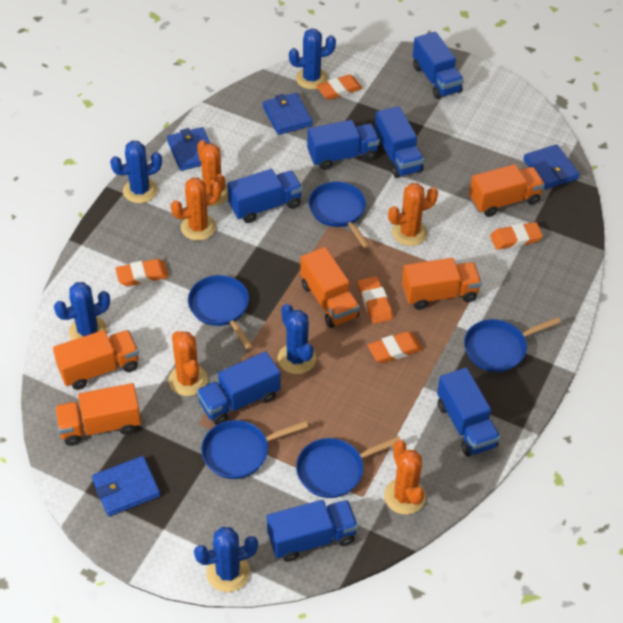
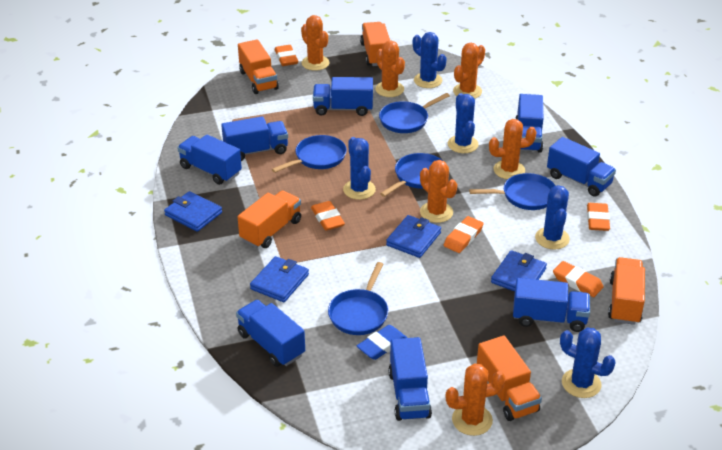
blue eraser: 0 -> 1
blue truck: 7 -> 8
orange cactus: 5 -> 6

